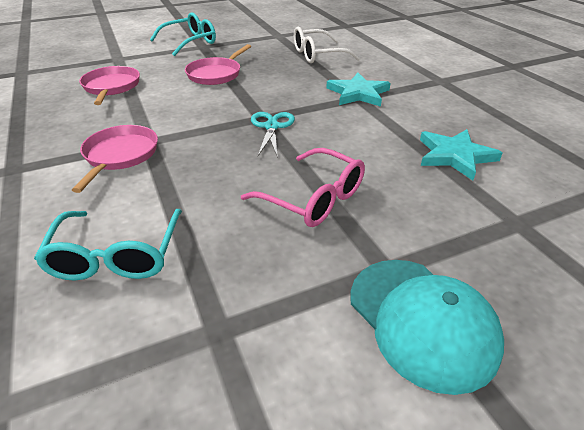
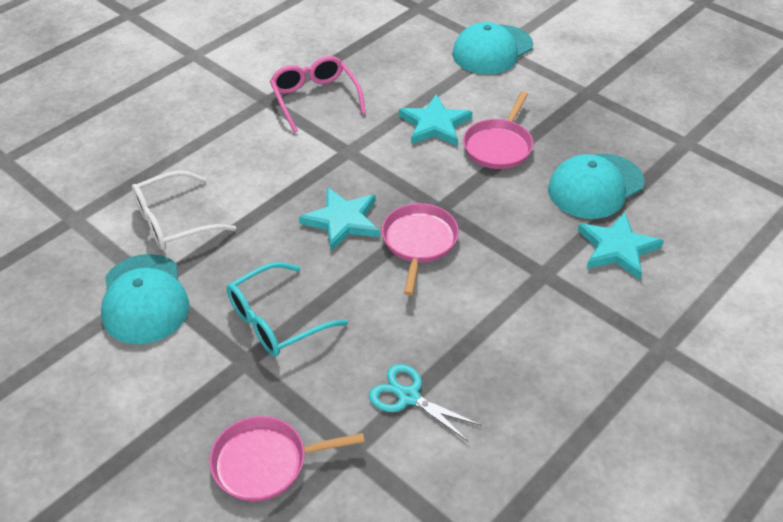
turquoise cap: 1 -> 3
turquoise glasses: 2 -> 1
turquoise star: 2 -> 3

